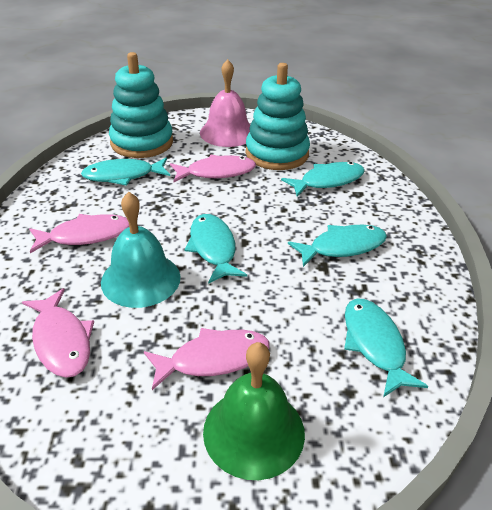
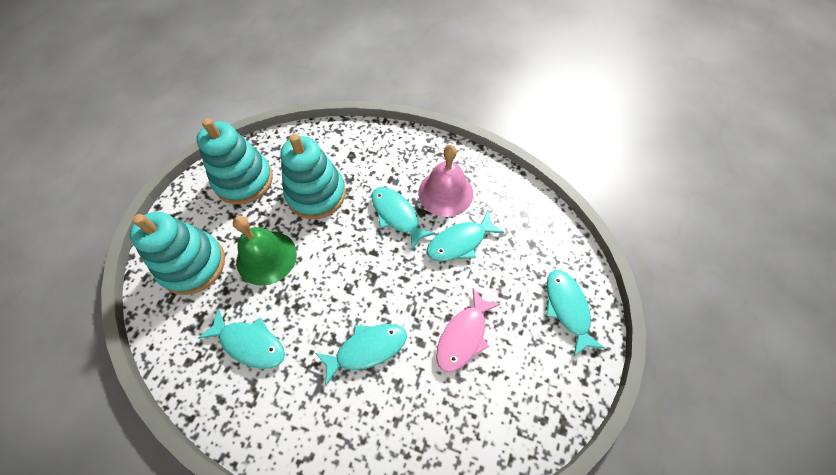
pink fish: 4 -> 1
turquoise bell: 1 -> 0
turquoise stacking toy: 2 -> 3

